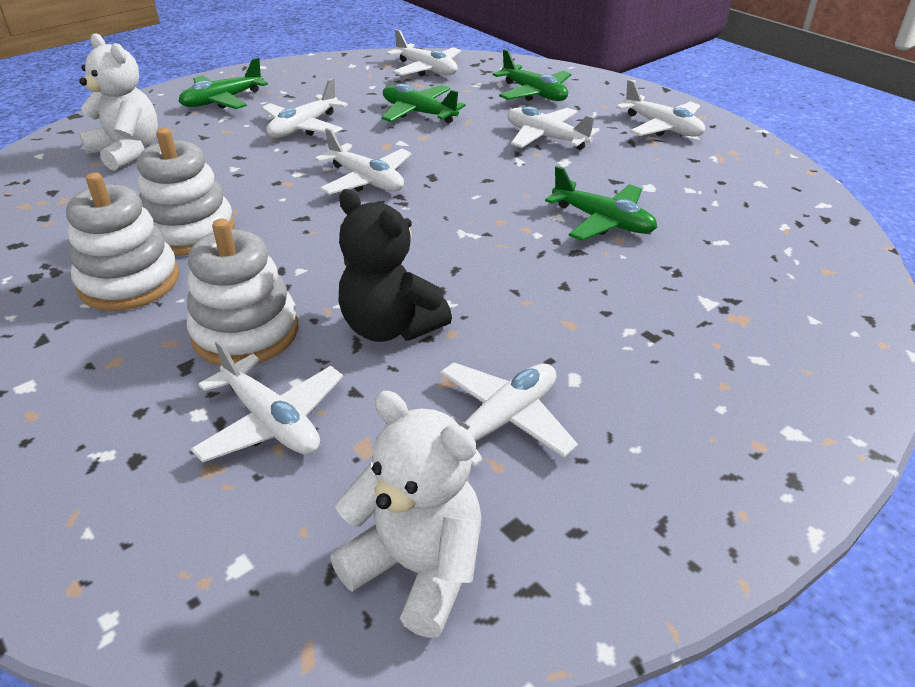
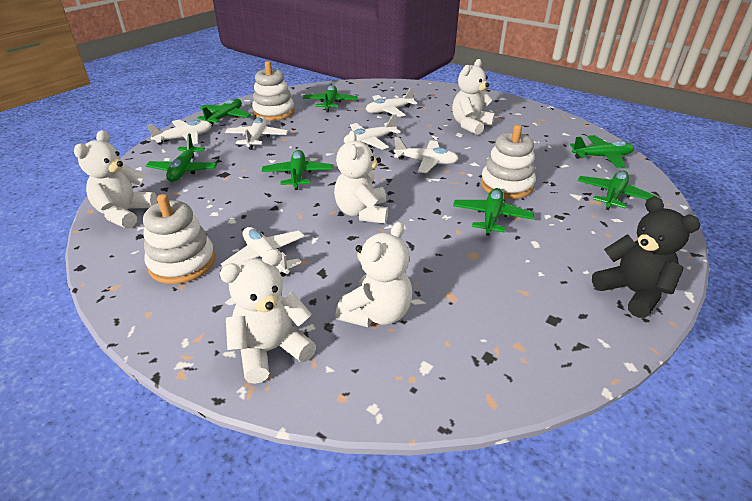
green plane: 4 -> 7
white plane: 7 -> 6
white teddy bear: 2 -> 5

